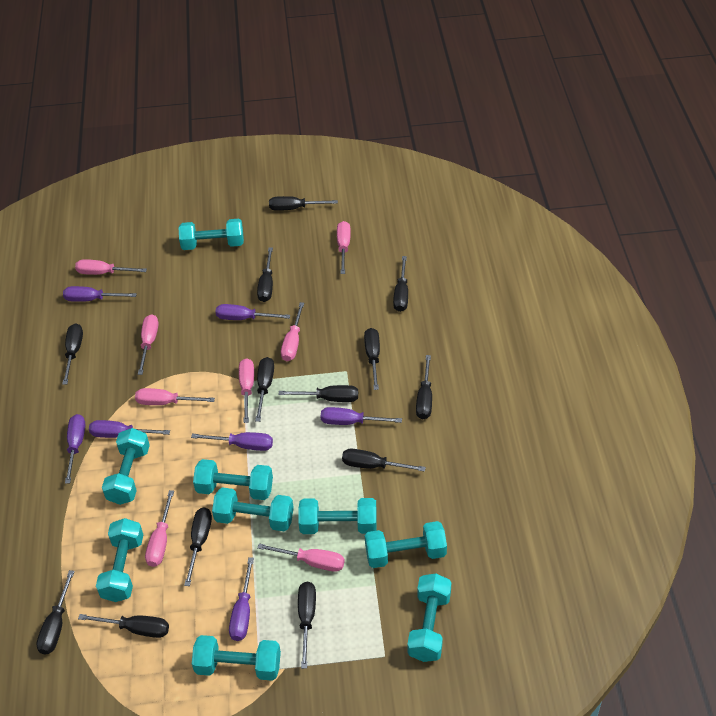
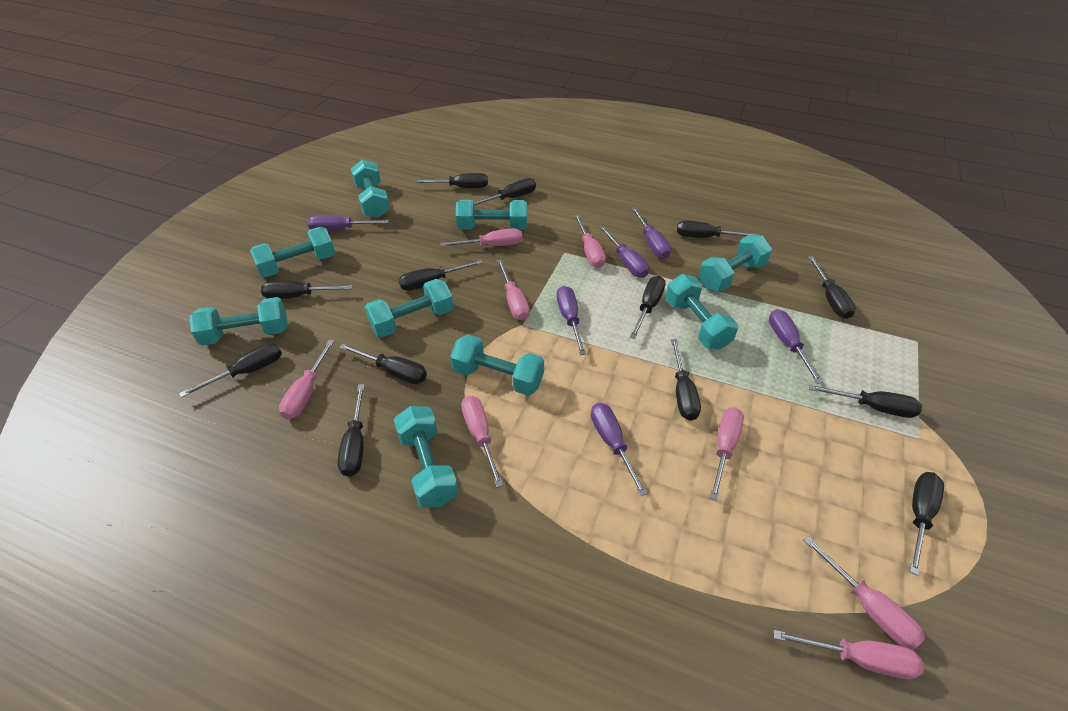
purple screwdriver: 7 -> 6

